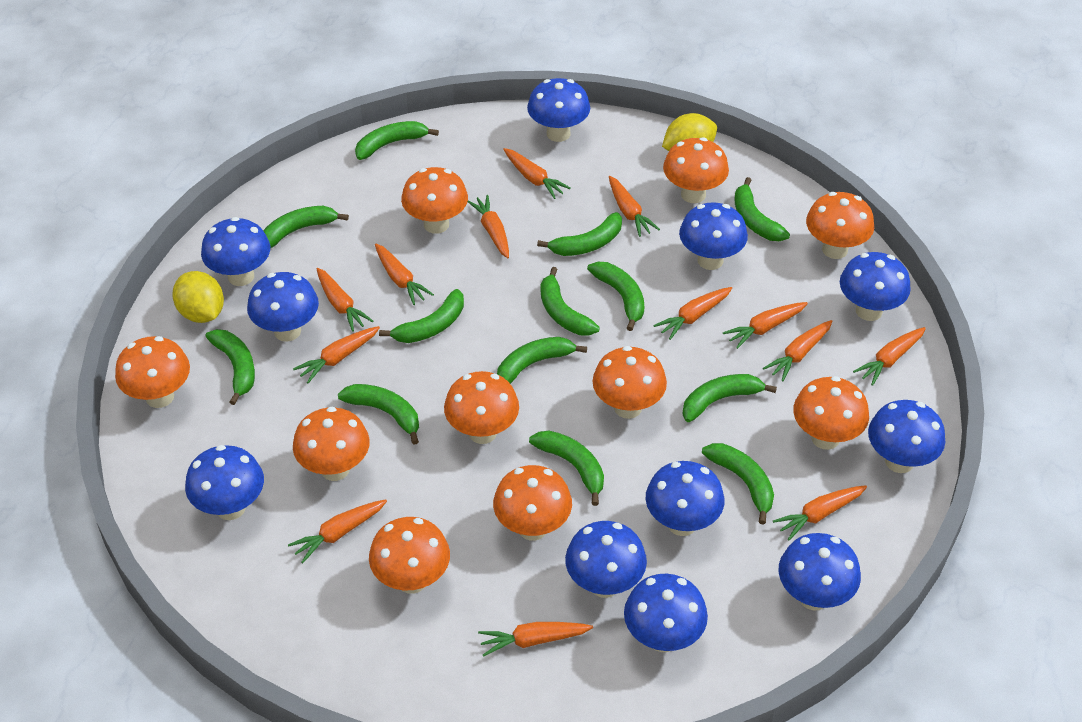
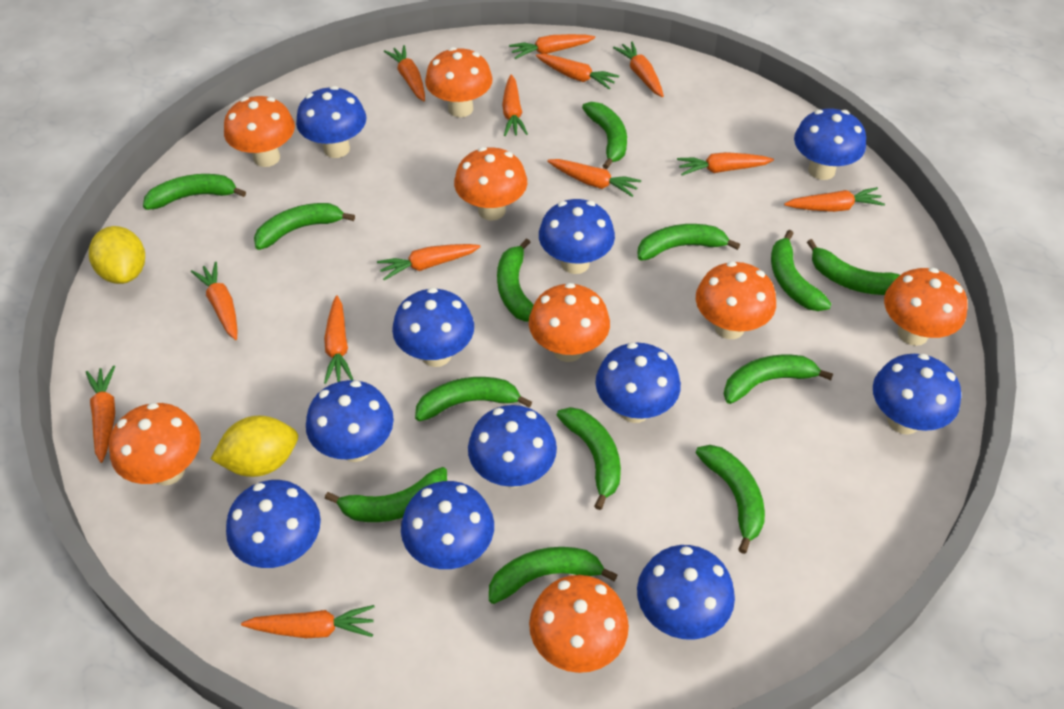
orange mushroom: 10 -> 8

